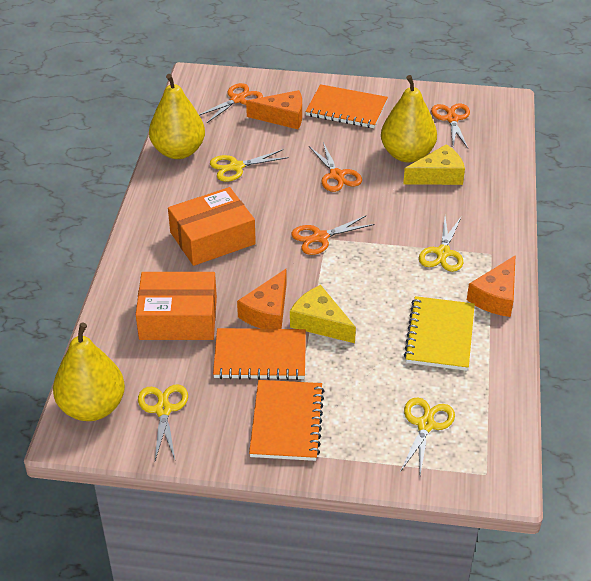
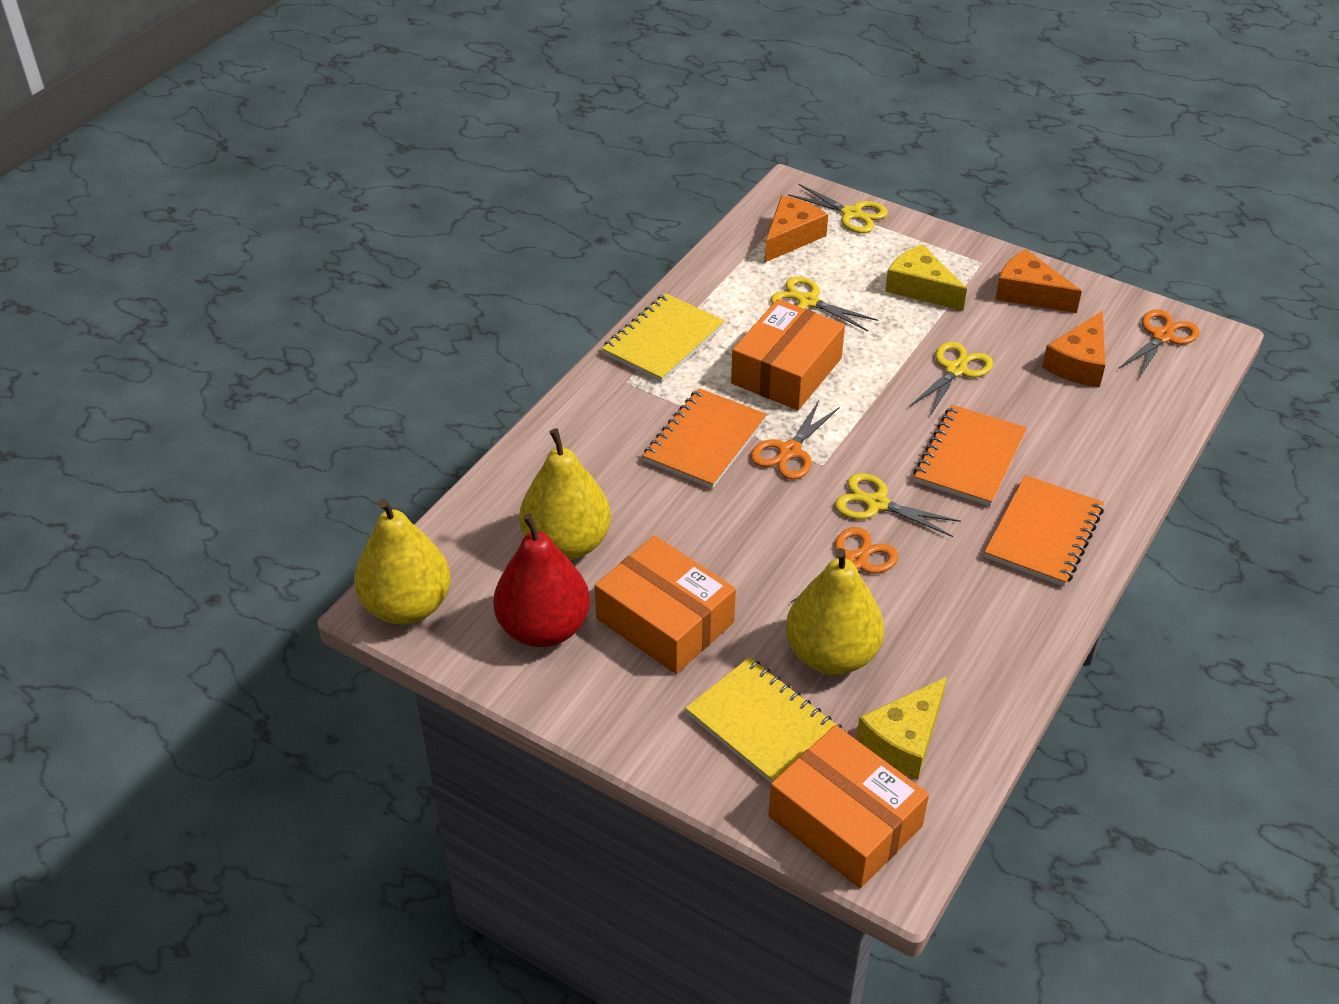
orange box: 2 -> 3
orange scissors: 4 -> 3
red pear: 0 -> 1
yellow notebook: 1 -> 2

